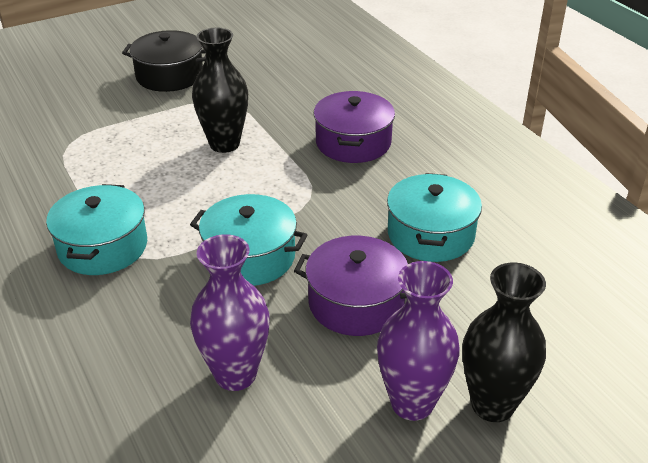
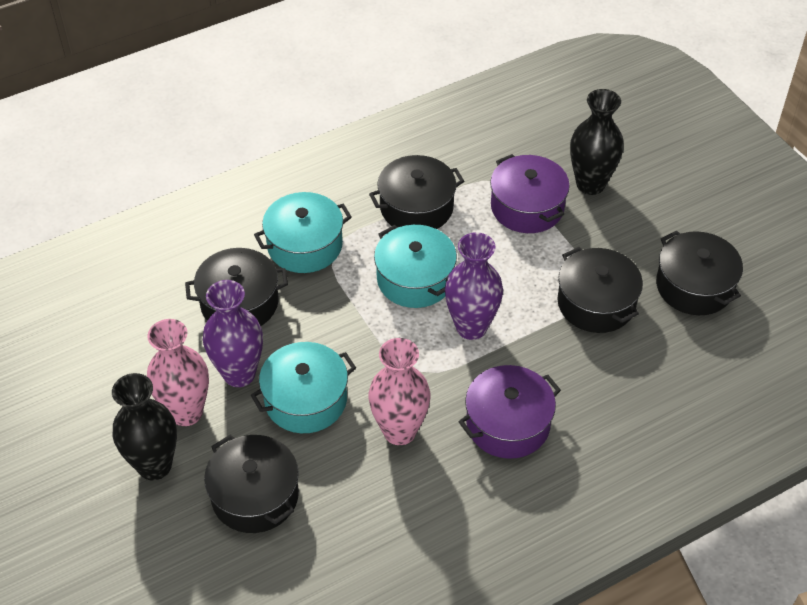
black pot: 1 -> 5
pink vase: 0 -> 2

